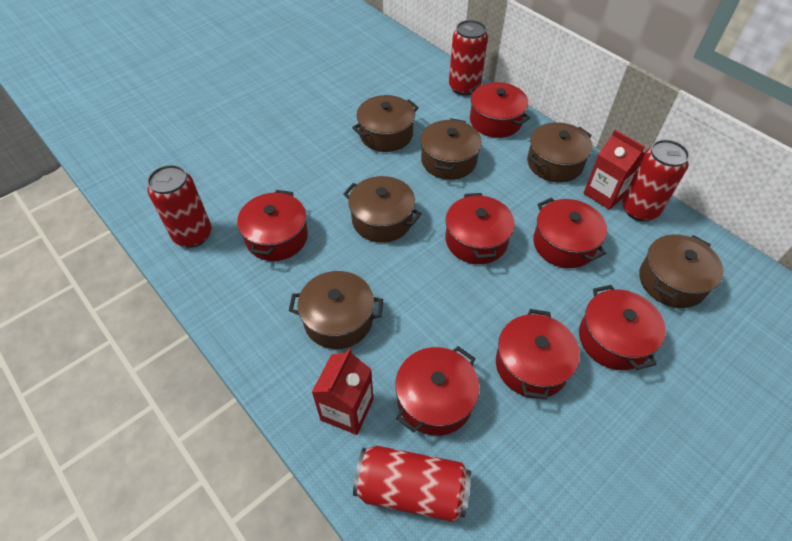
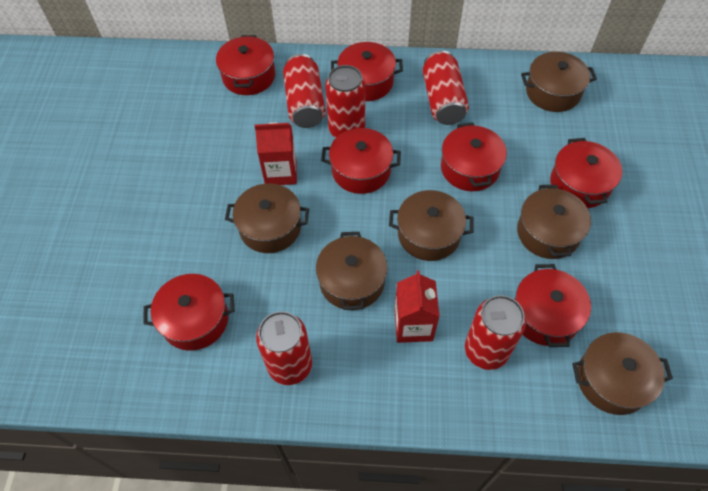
red can: 4 -> 5

